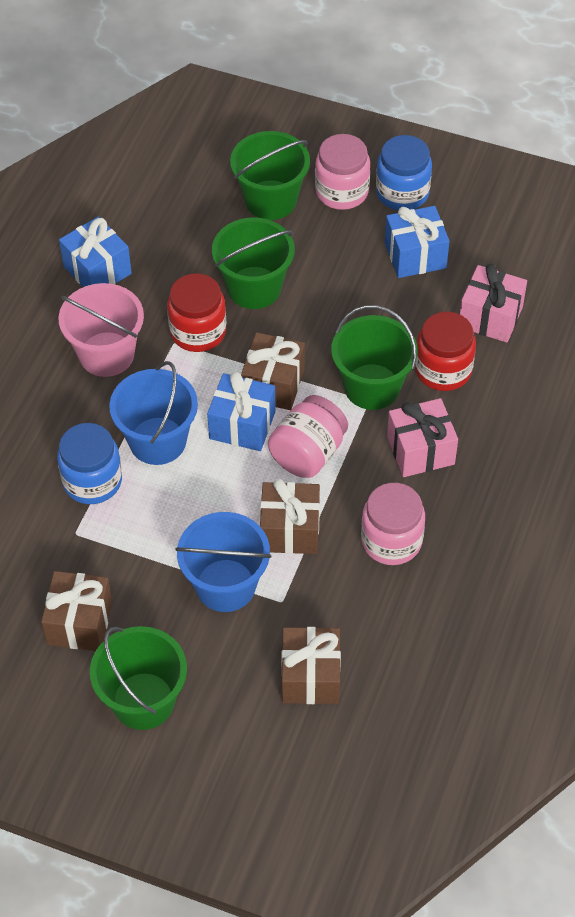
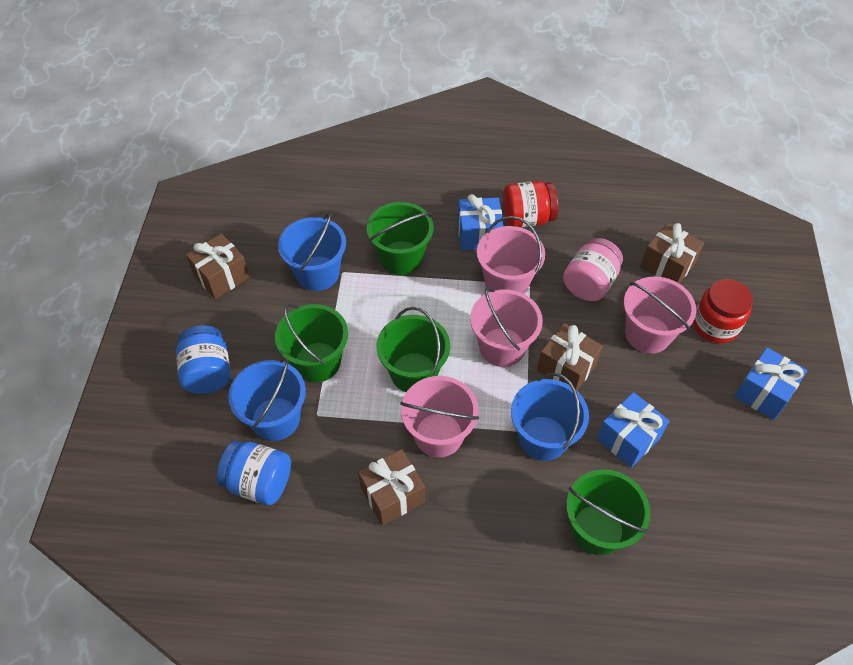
blue bucket: 2 -> 3
pink bucket: 1 -> 4
pink gift: 2 -> 0
pink jar: 3 -> 1

